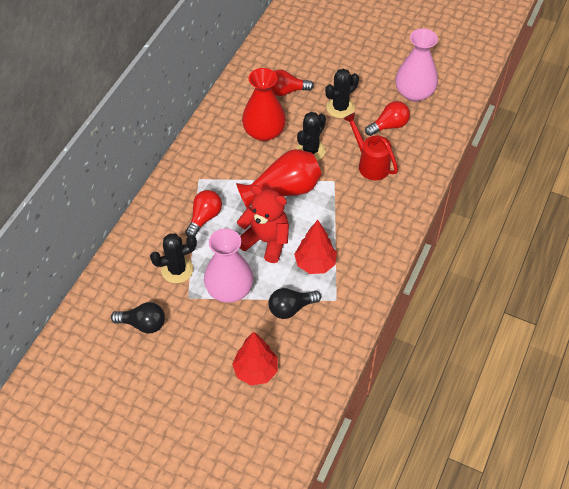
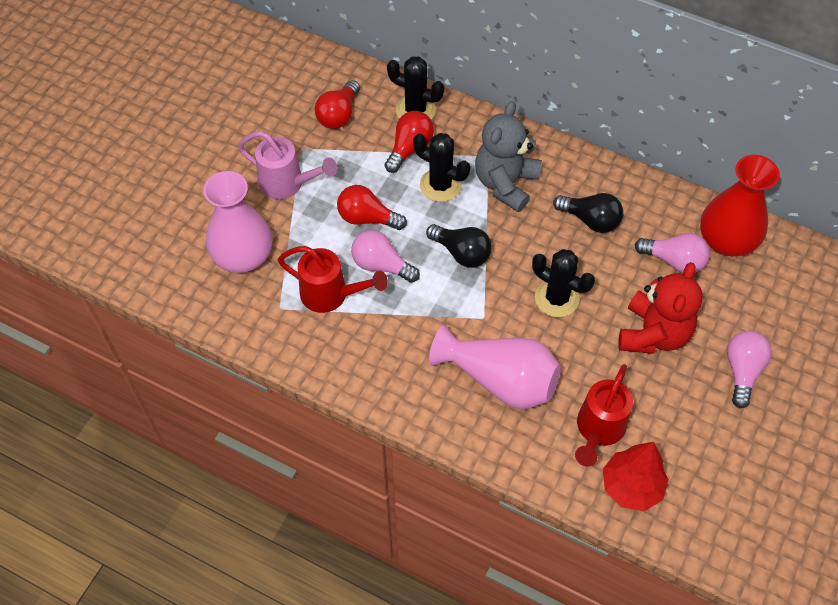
grey teddy bear: 0 -> 1
pink light bulb: 0 -> 3
pink watering can: 0 -> 1
red tree: 2 -> 1
red vase: 2 -> 1
red watering can: 1 -> 2

